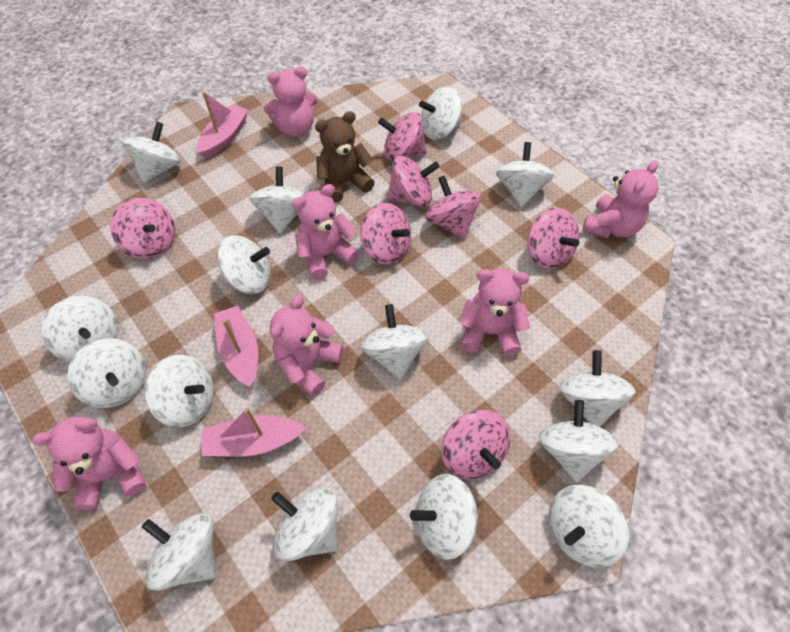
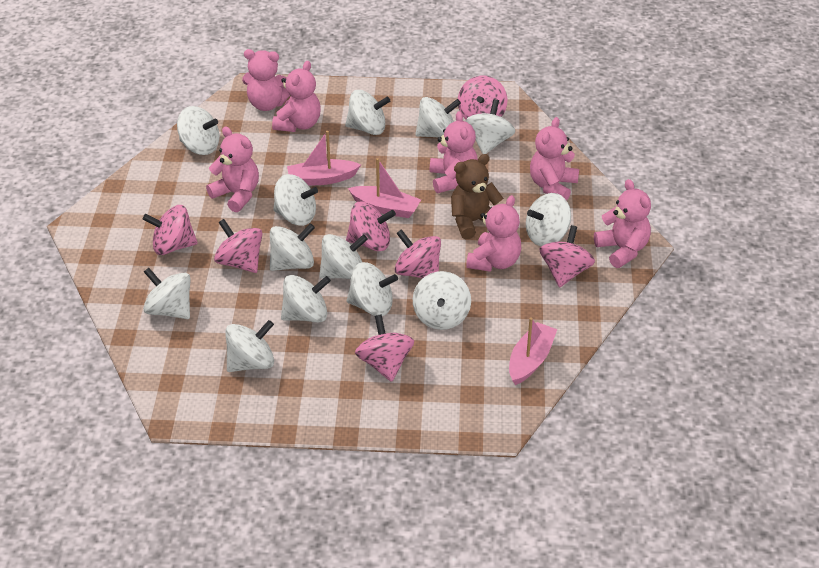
pink teddy bear: 6 -> 7
white spinning top: 15 -> 13

